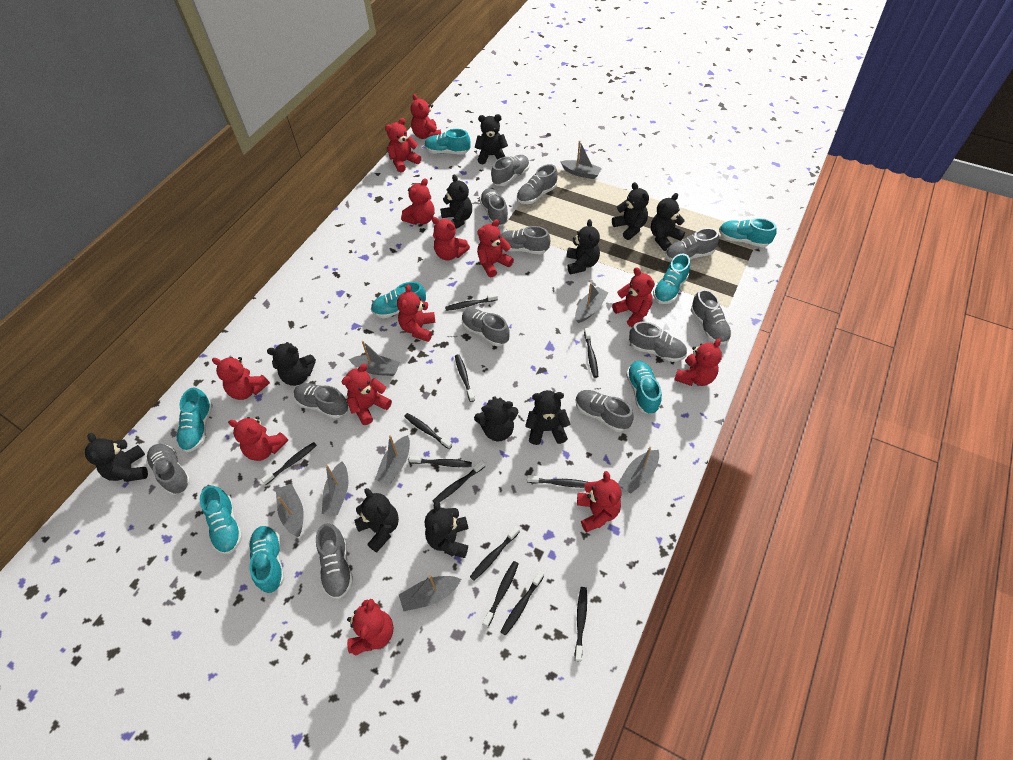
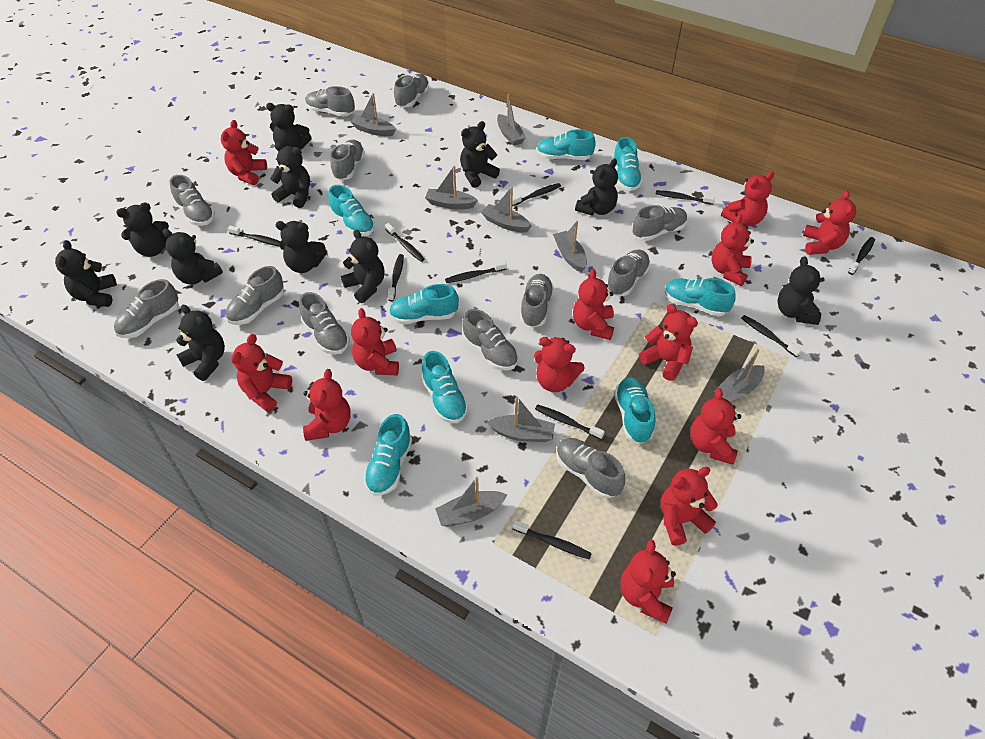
black toothbrush: 12 -> 10

